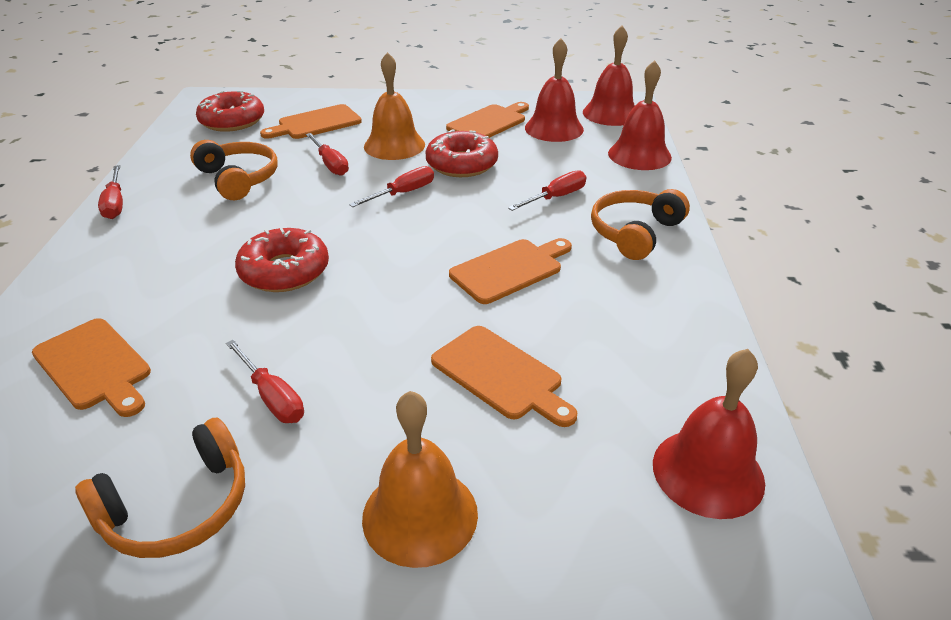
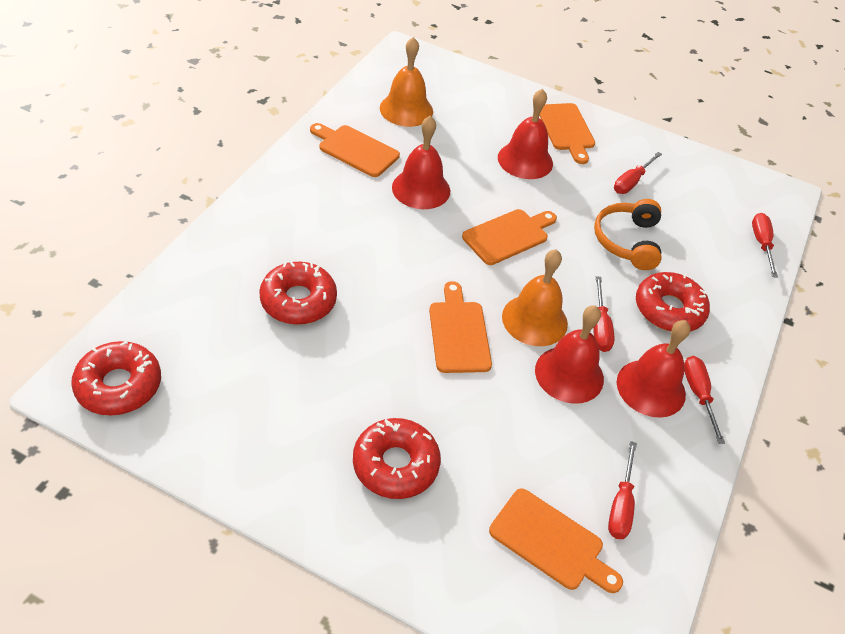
orange headphones: 3 -> 1
red donut: 3 -> 4

